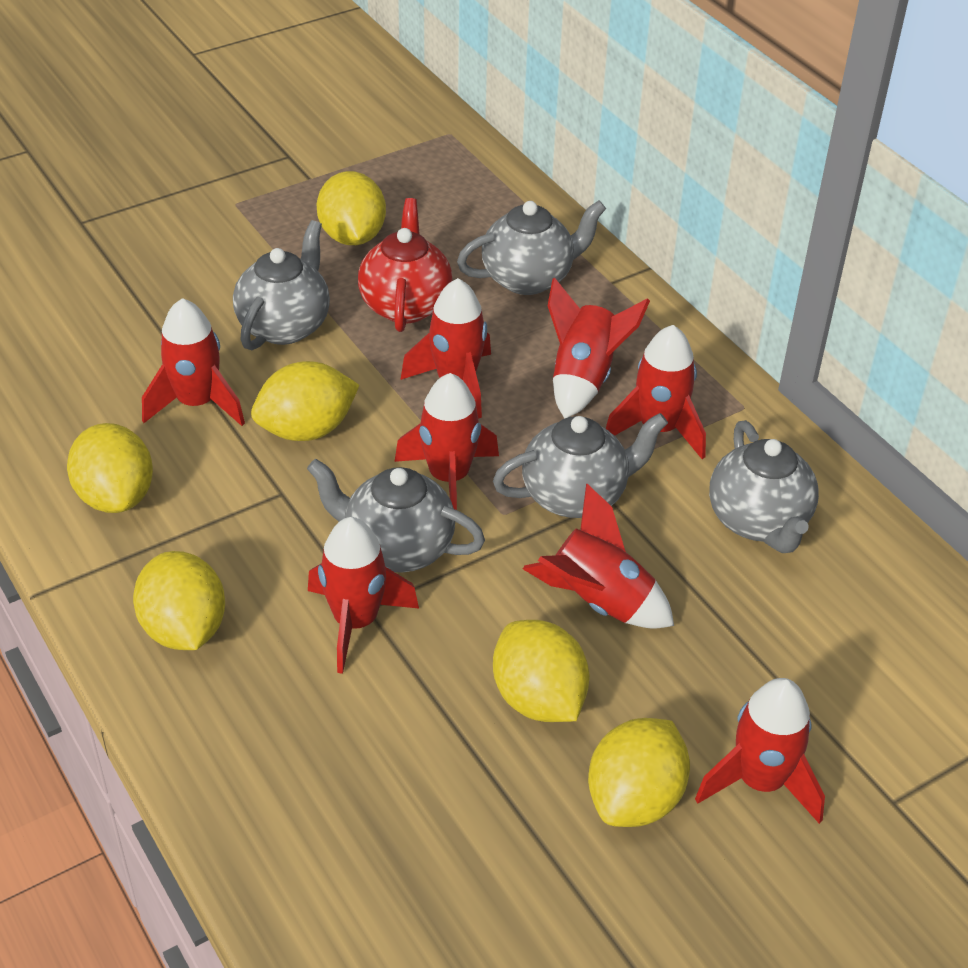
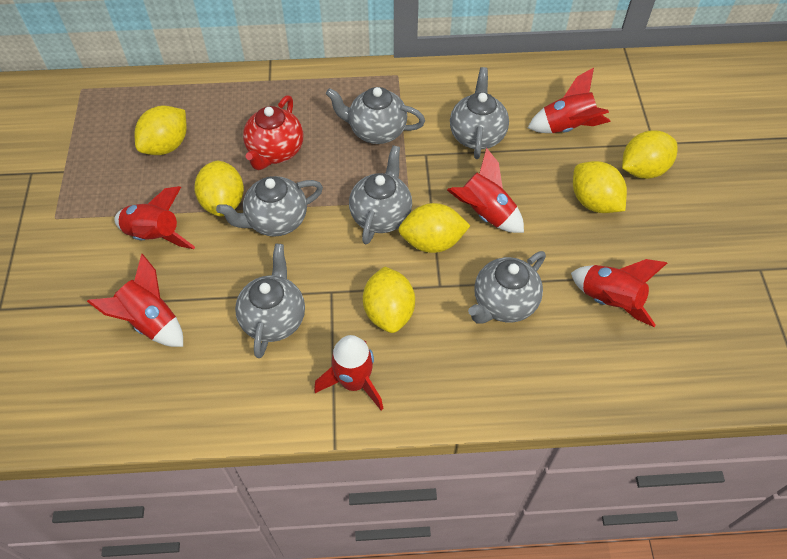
grey teapot: 5 -> 6
red rocket: 8 -> 6

